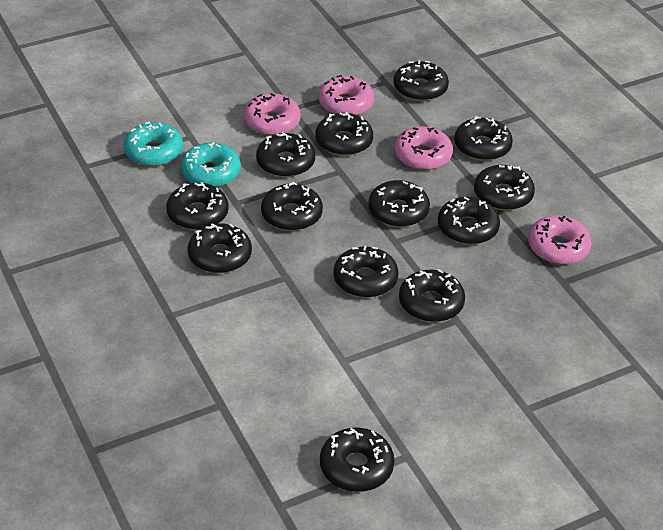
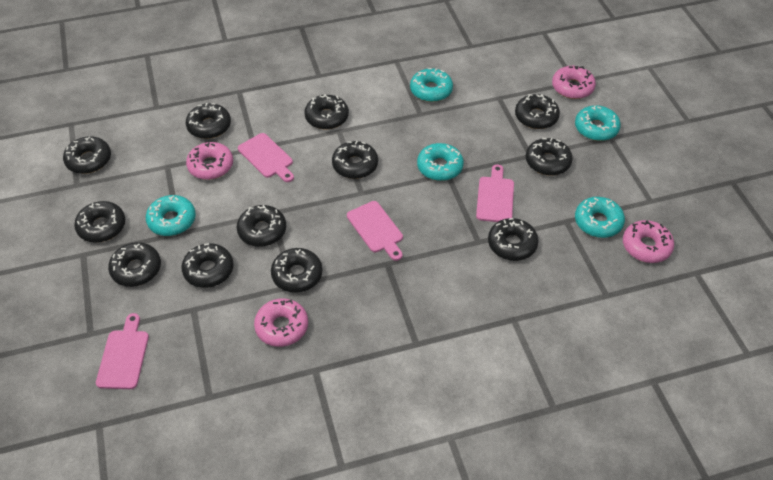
black donut: 13 -> 12
pink cutting board: 0 -> 4
turquoise donut: 2 -> 5

